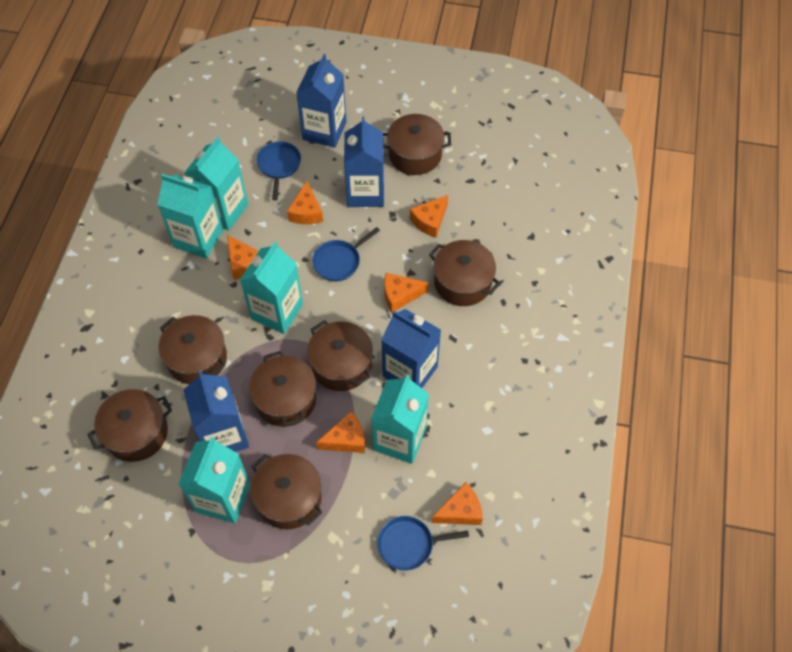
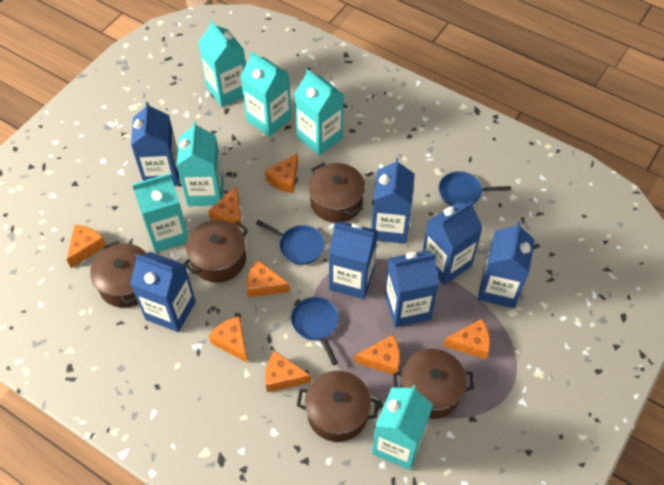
blue carton: 4 -> 7
brown pot: 7 -> 5
orange cheese: 6 -> 8
turquoise carton: 5 -> 6

